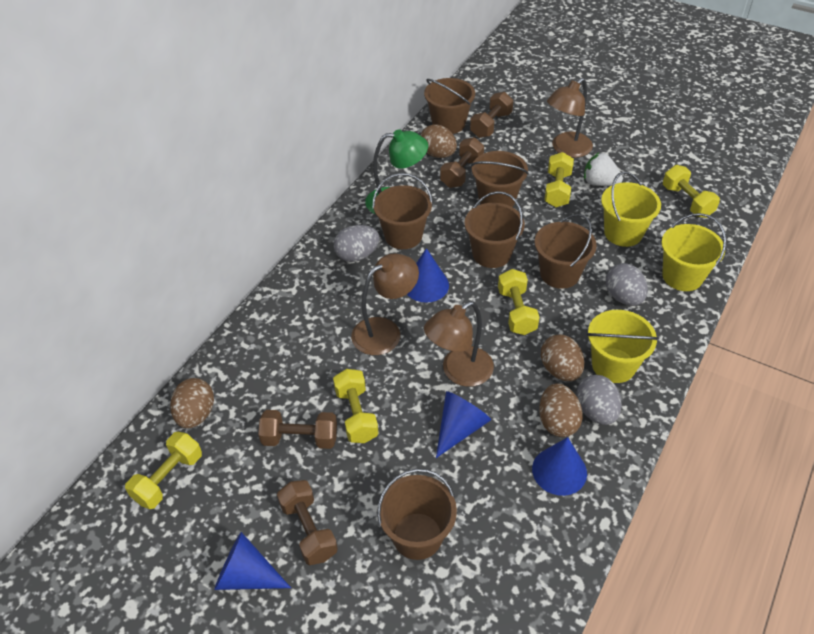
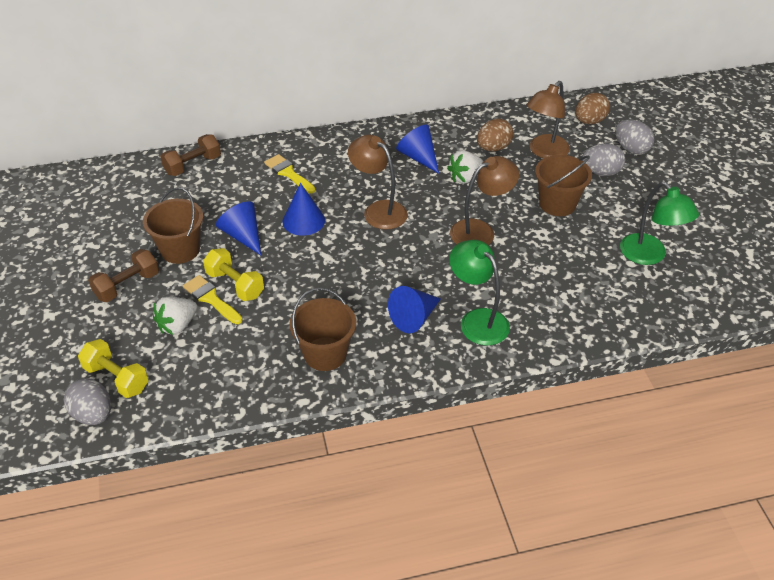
brown bucket: 6 -> 3
brown dumbbell: 4 -> 2
brown egg: 4 -> 2
green lamp: 1 -> 2
white strawberry: 1 -> 2
yellow brush: 0 -> 2
yellow bucket: 3 -> 0
yellow dumbbell: 5 -> 2

